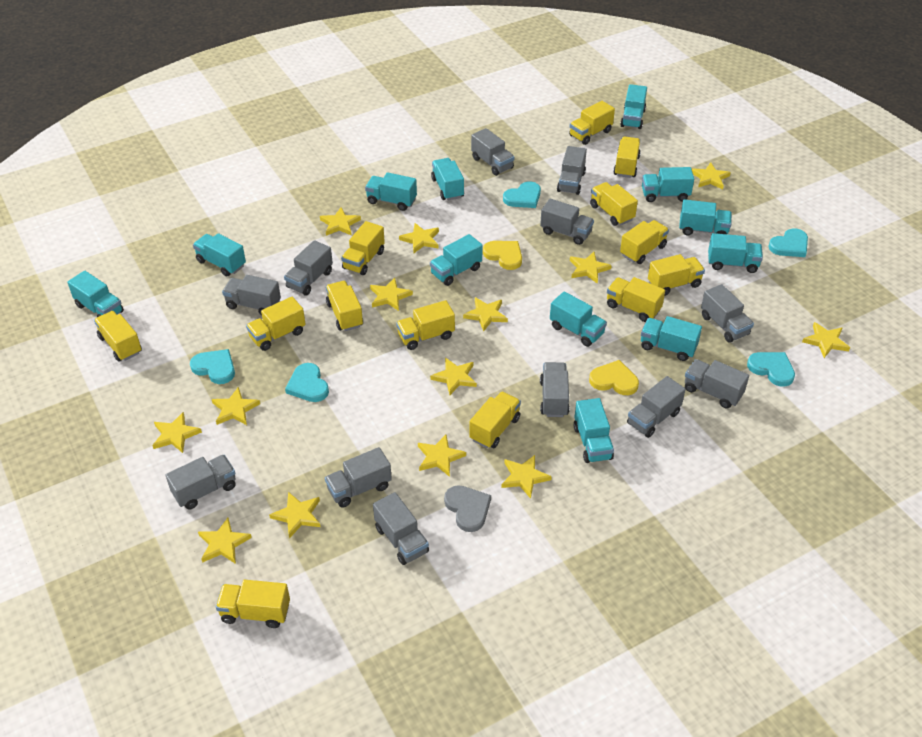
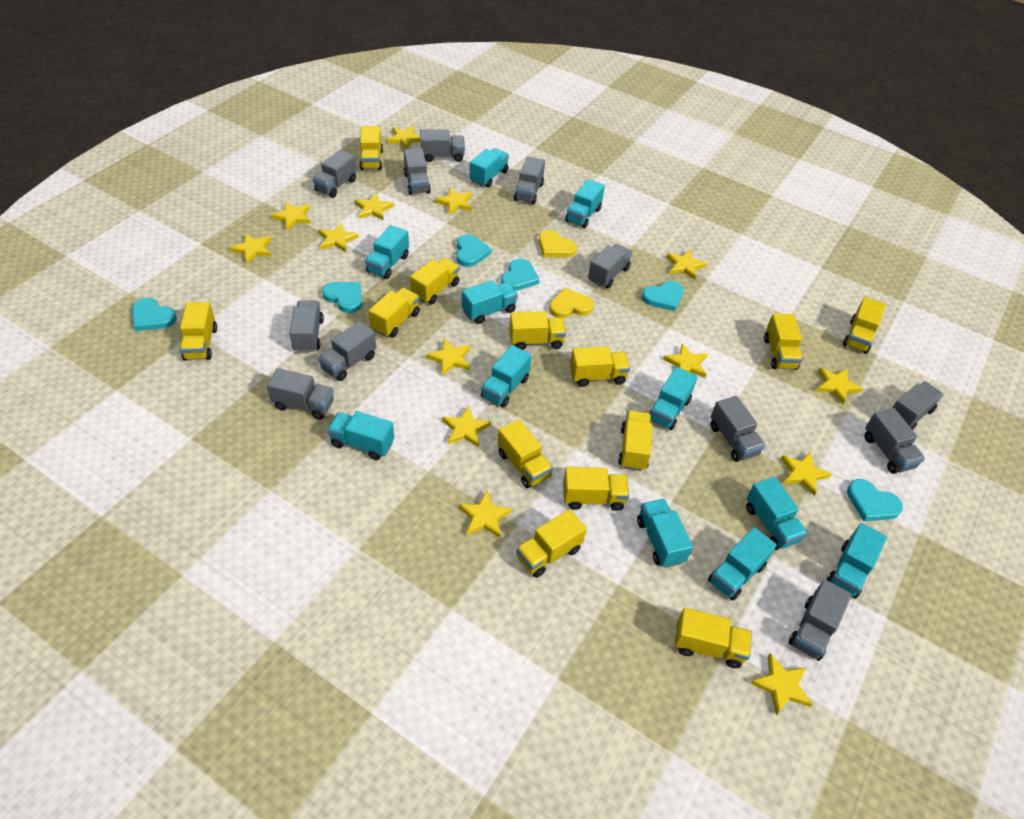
grey heart: 1 -> 0
turquoise heart: 5 -> 6
turquoise truck: 12 -> 11

